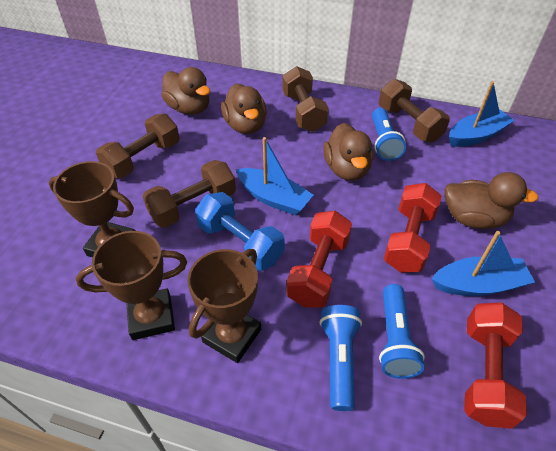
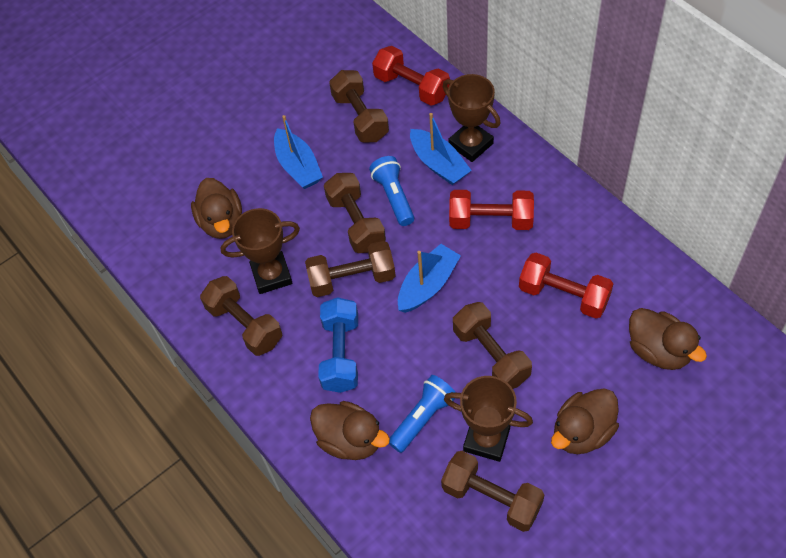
blue flashlight: 3 -> 2
brown dumbbell: 4 -> 6

